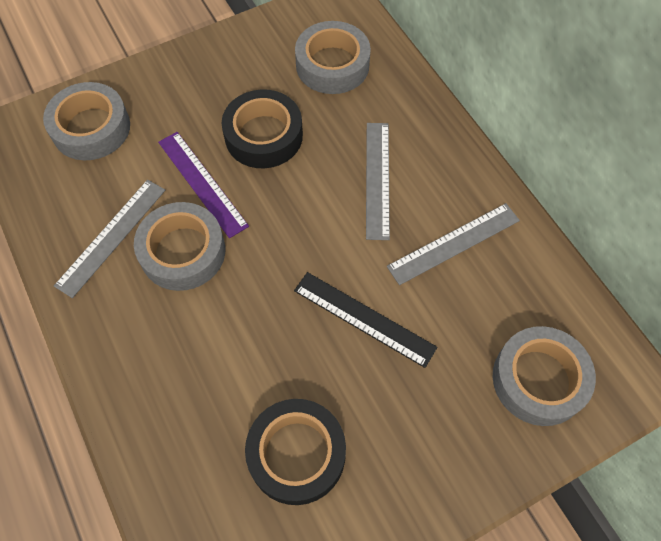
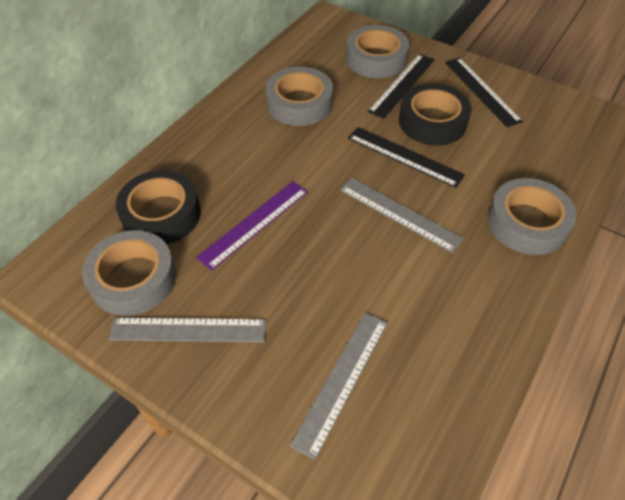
black ruler: 1 -> 3

